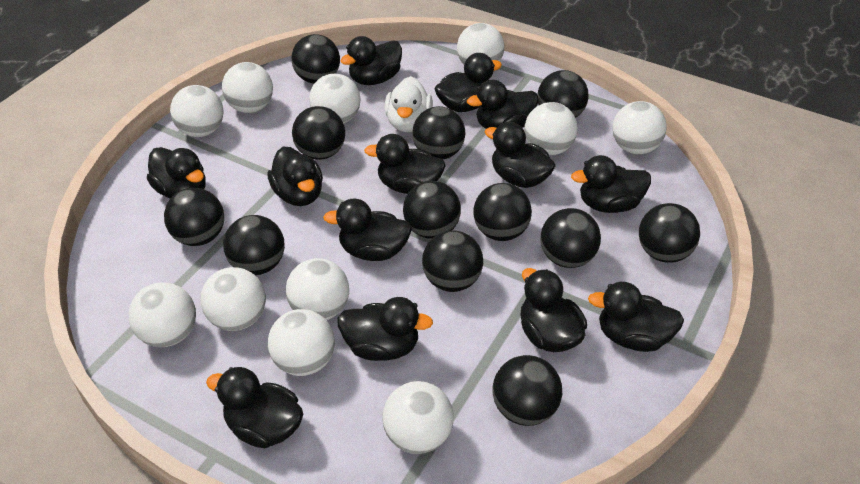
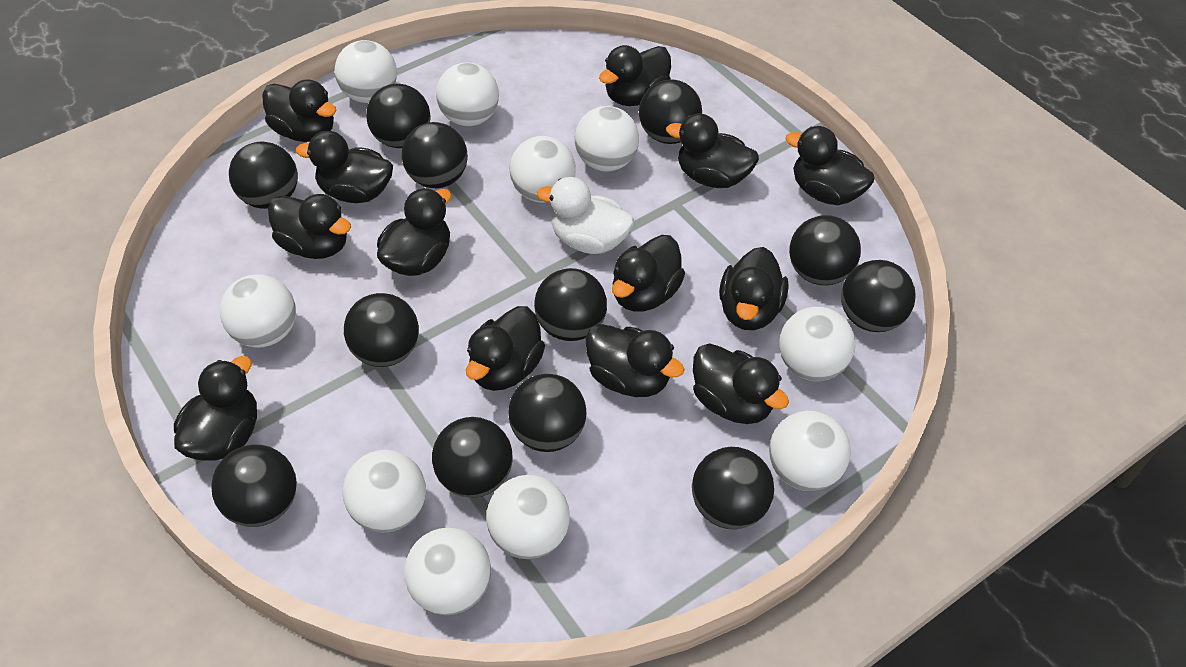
white ball: 11 -> 10

